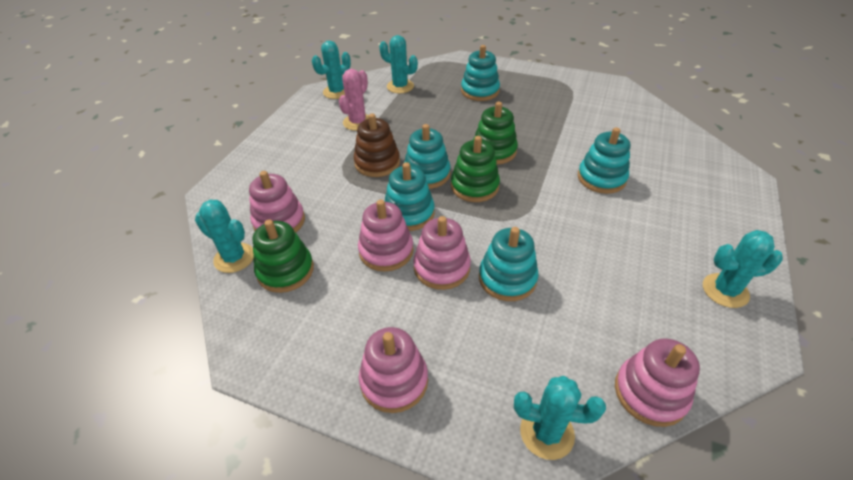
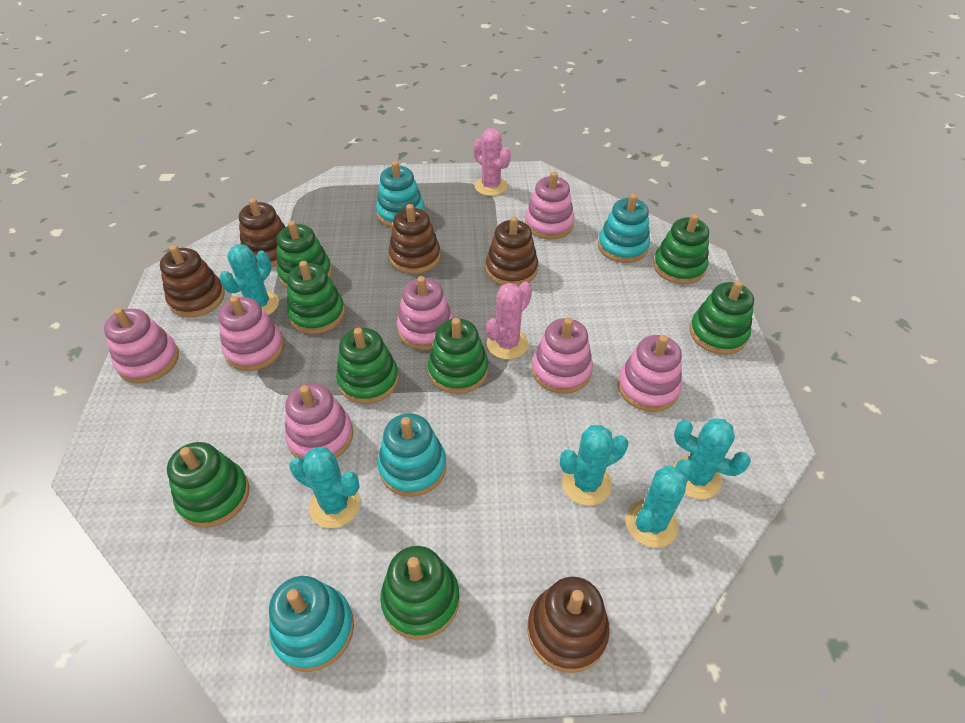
brown stacking toy: 1 -> 5
green stacking toy: 3 -> 8
pink cactus: 1 -> 2
pink stacking toy: 5 -> 7
turquoise stacking toy: 5 -> 4

